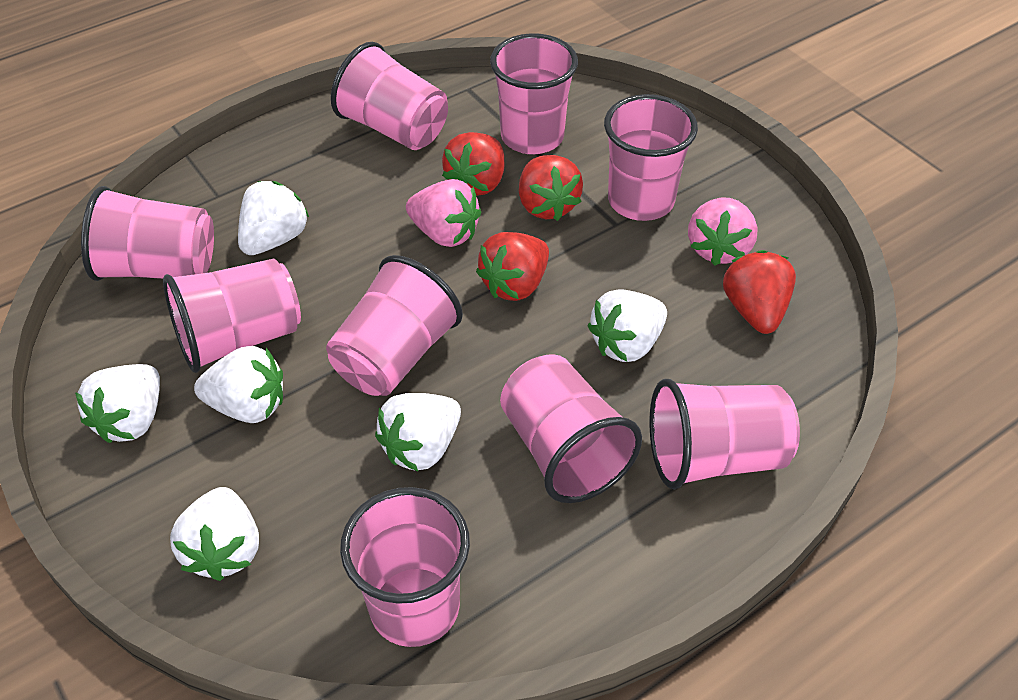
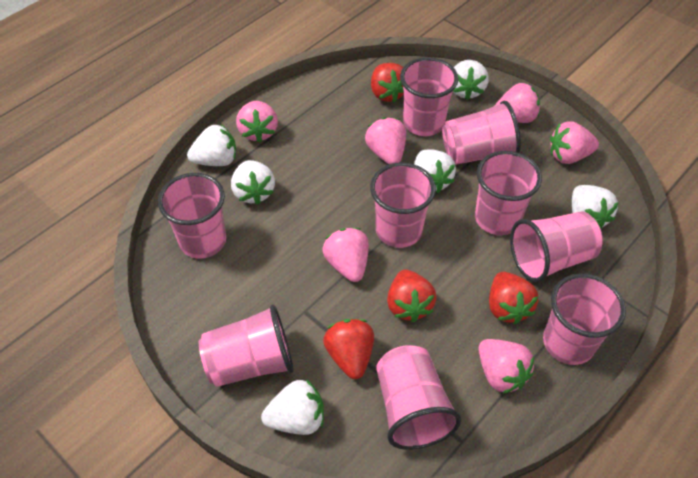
pink strawberry: 2 -> 6

